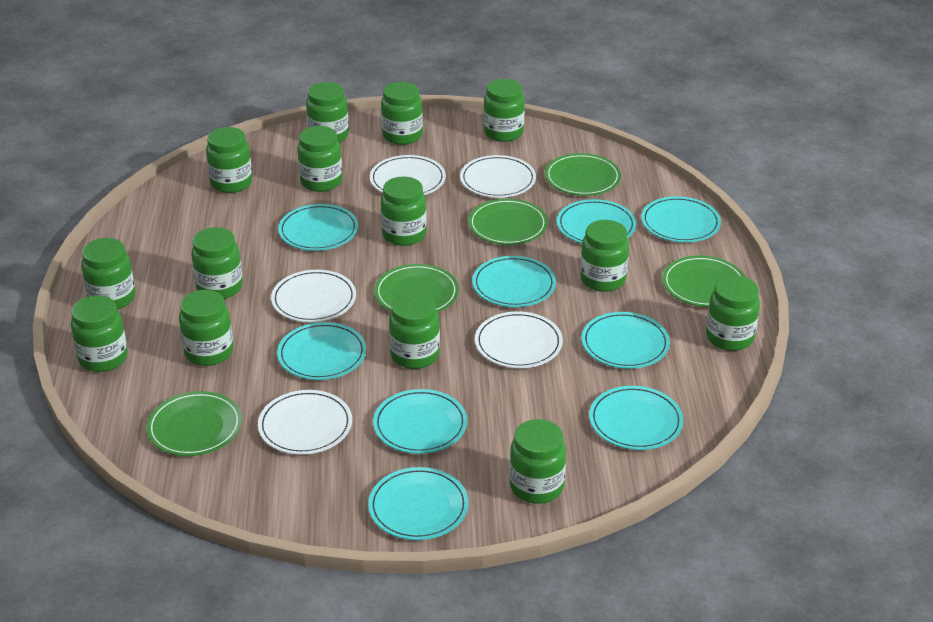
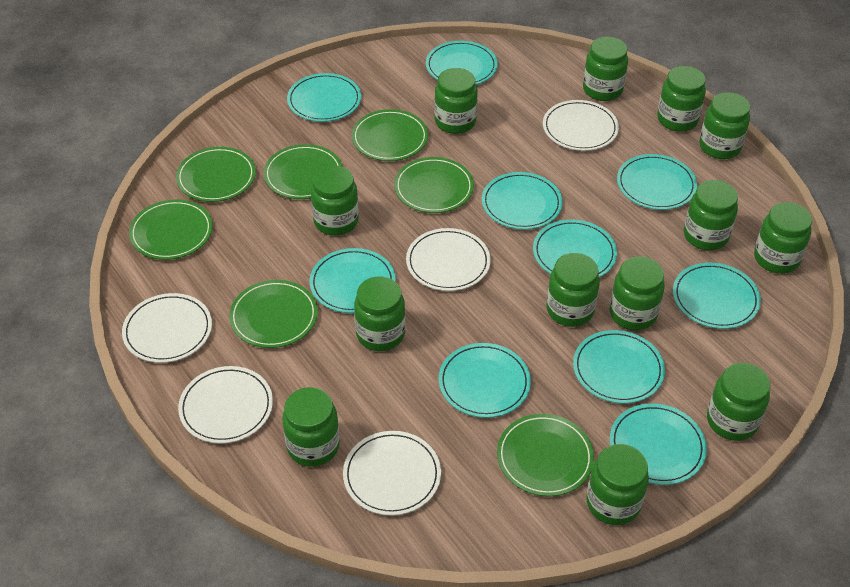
green jar: 14 -> 13
green plate: 5 -> 7
turquoise plate: 9 -> 10

